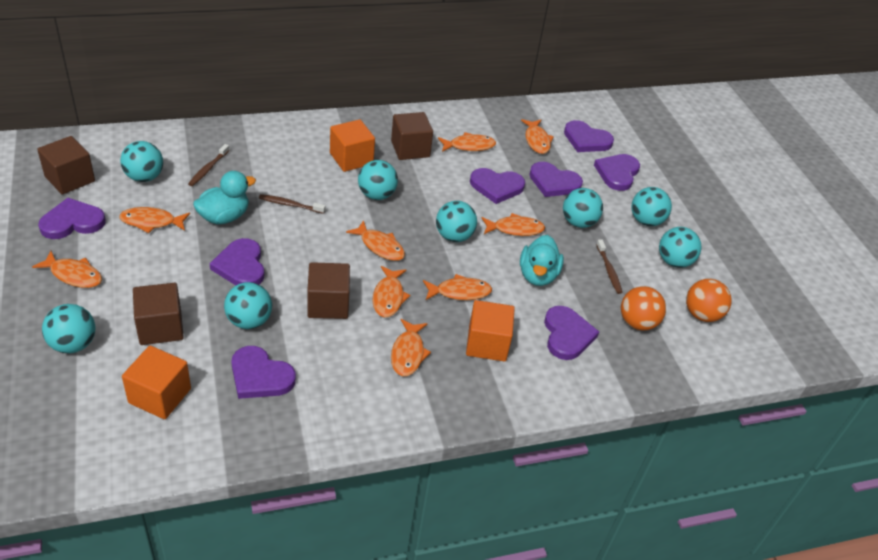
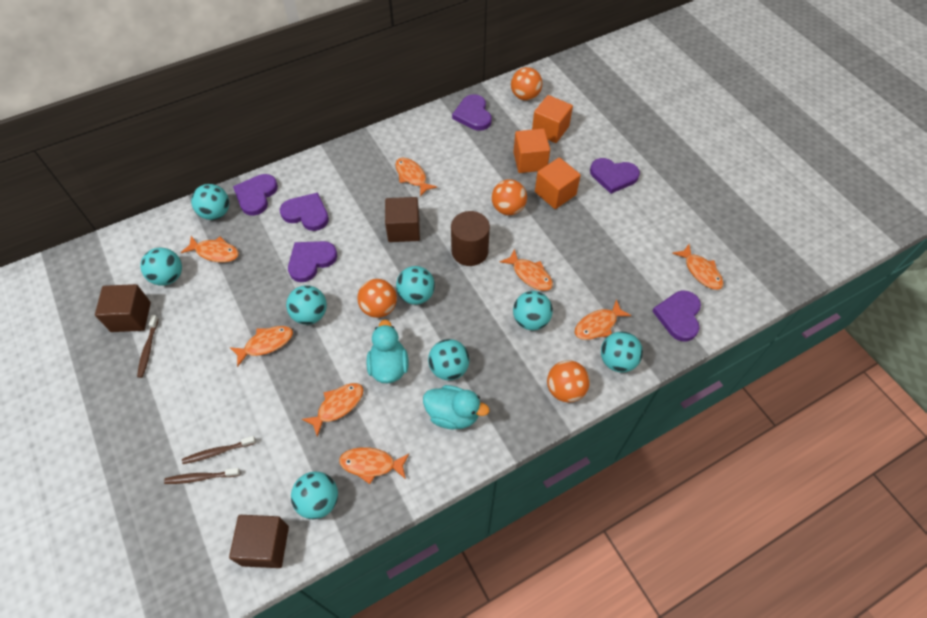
brown cube: 4 -> 3
brown cylinder: 0 -> 1
orange ball: 2 -> 4
orange fish: 9 -> 8
purple heart: 8 -> 6

